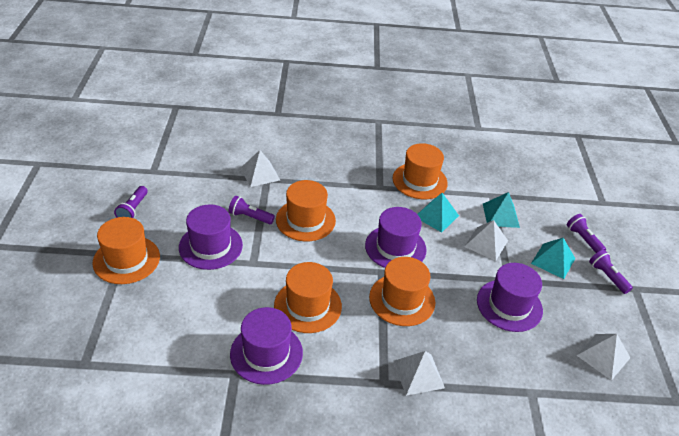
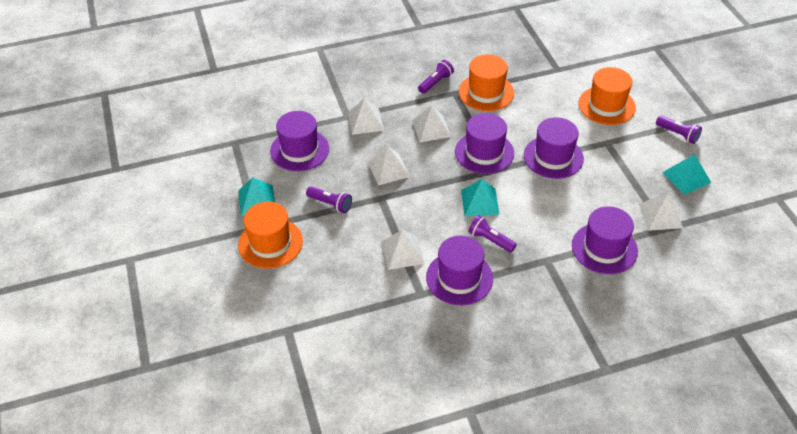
orange hat: 5 -> 3
purple hat: 4 -> 5
white pyramid: 4 -> 5

